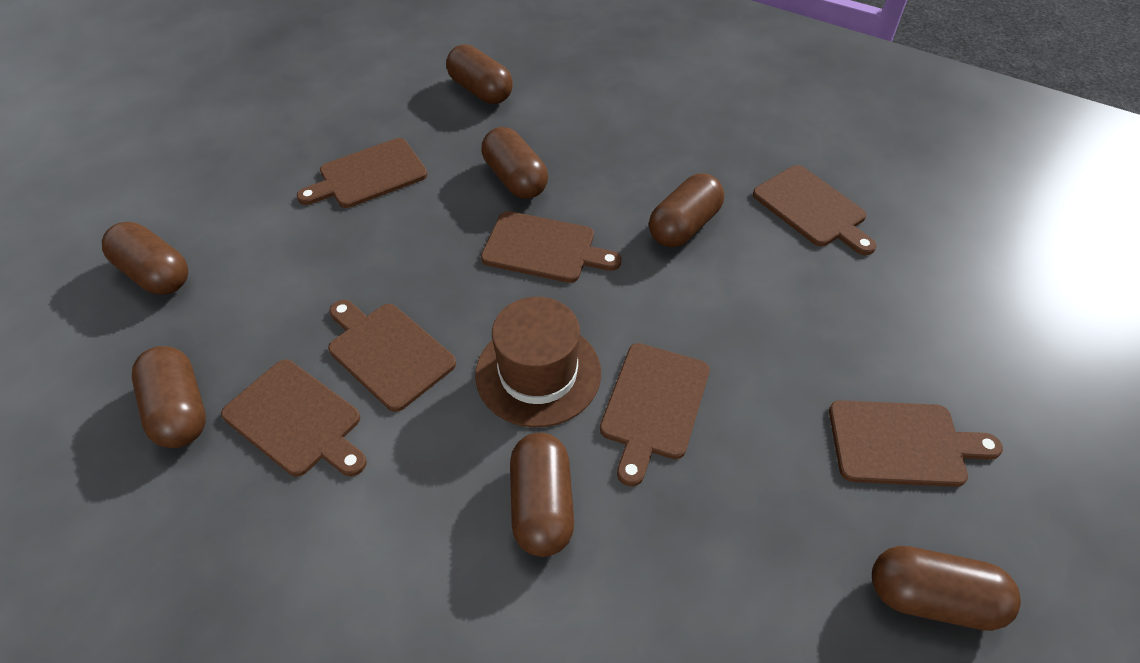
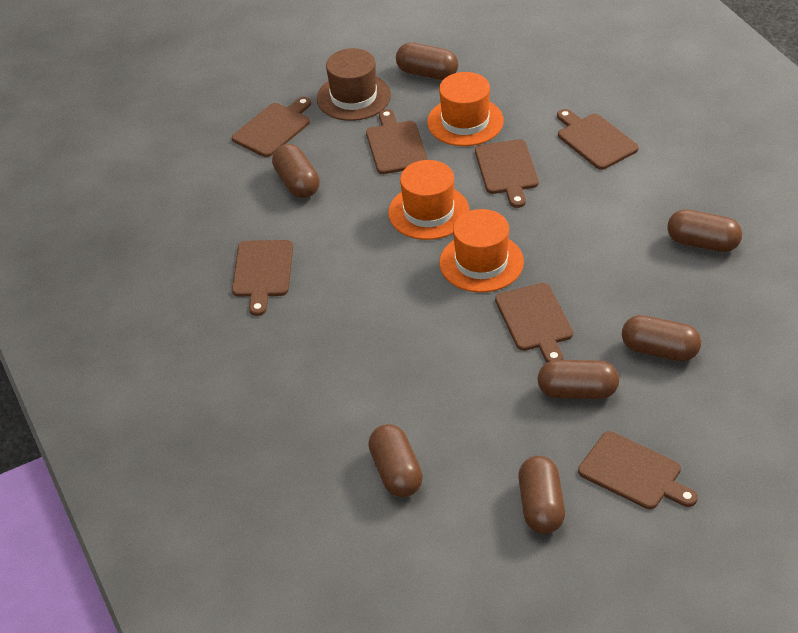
orange hat: 0 -> 3

